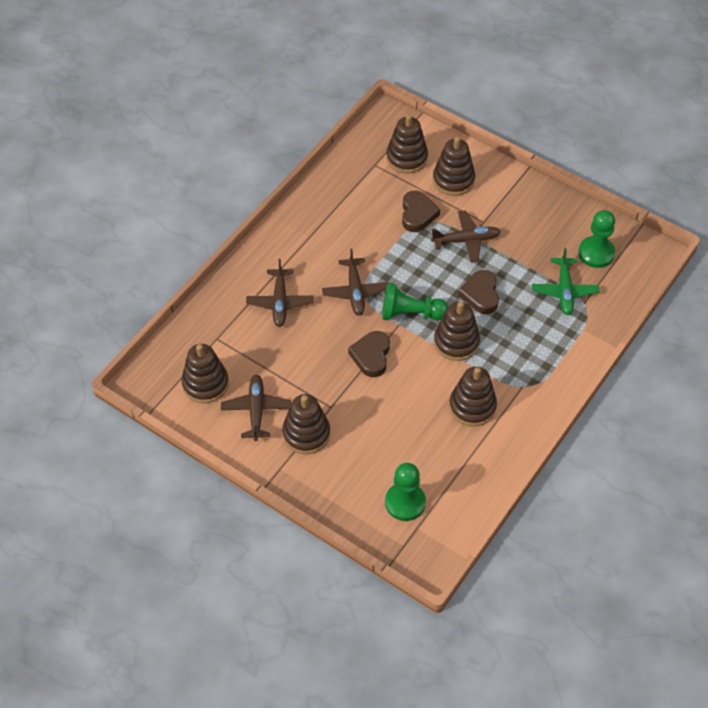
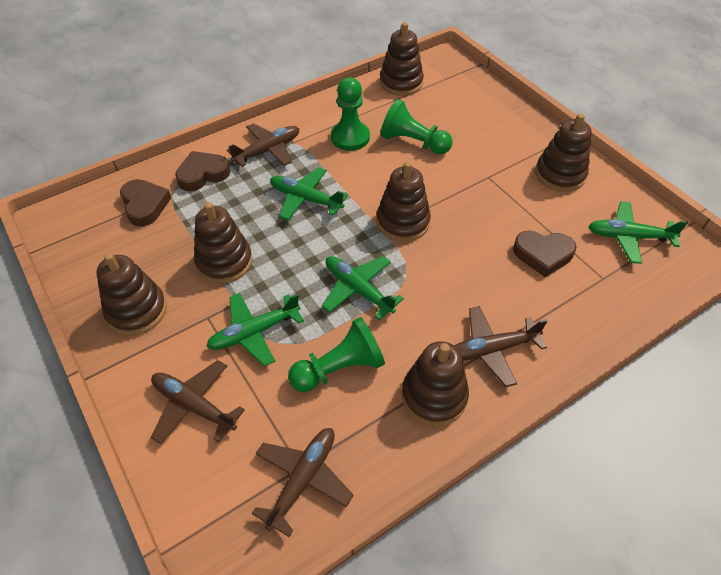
green plane: 1 -> 4

